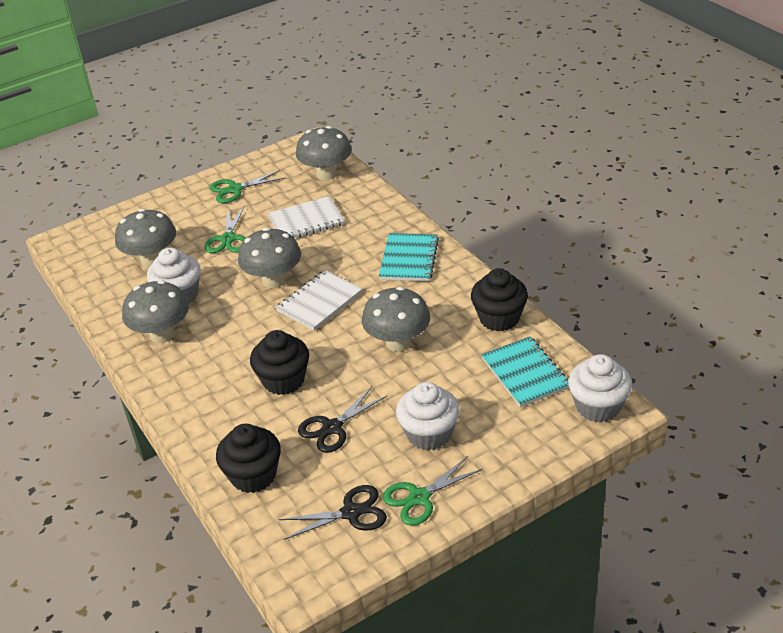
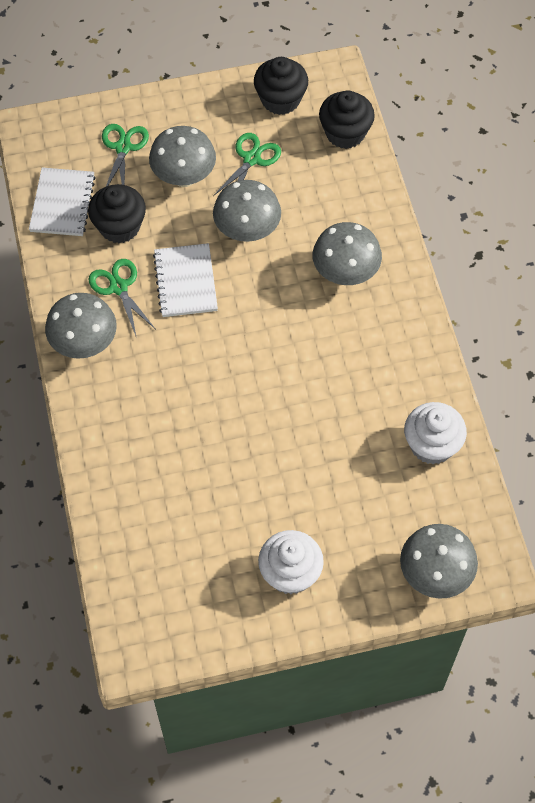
black scissors: 2 -> 0
turquoise notebook: 2 -> 0
white cupcake: 3 -> 2

